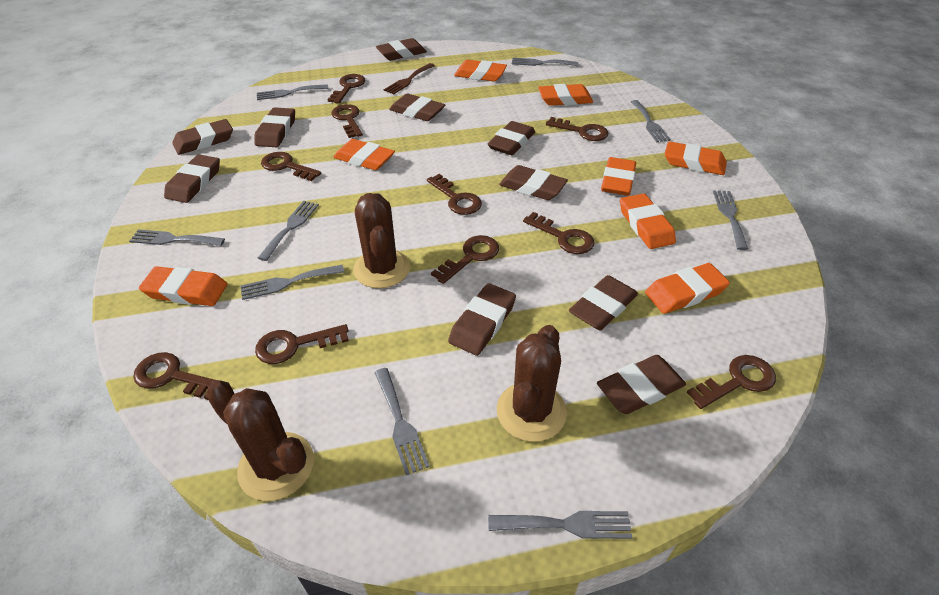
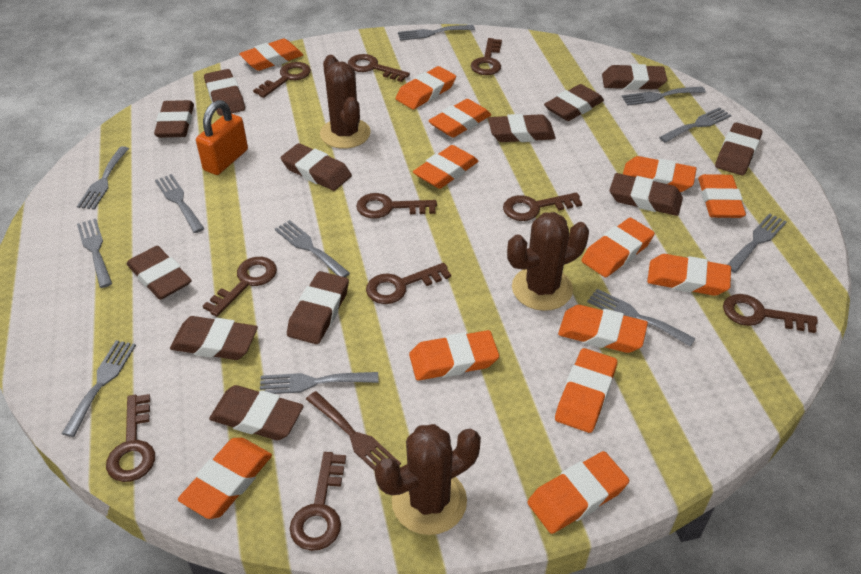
brown eraser: 10 -> 12
grey fork: 9 -> 11
orange eraser: 8 -> 13
orange padlock: 0 -> 1

